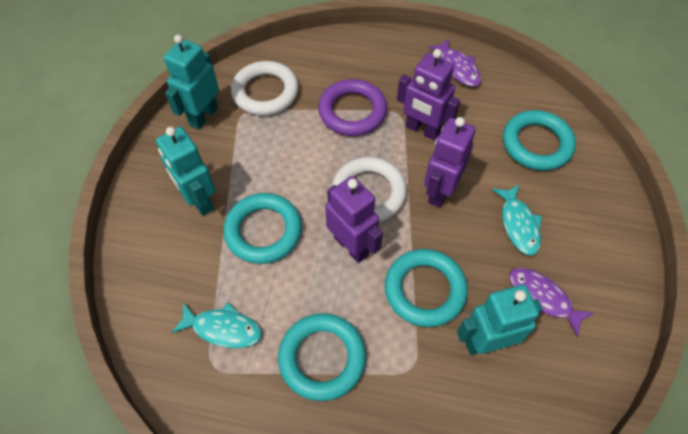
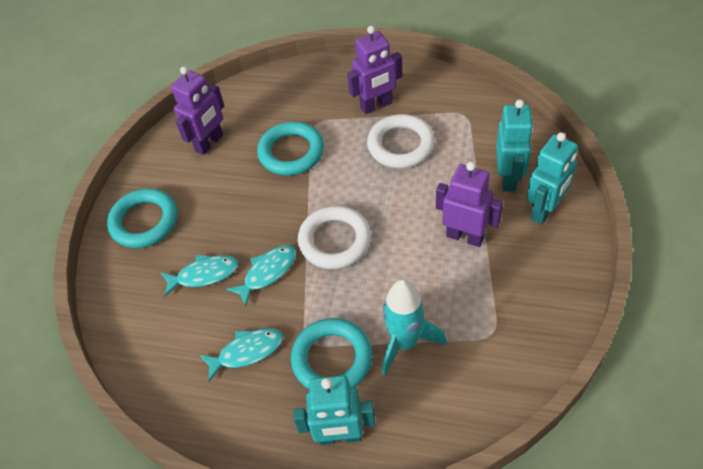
purple fish: 2 -> 0
purple ring: 1 -> 0
turquoise fish: 2 -> 3
turquoise ring: 4 -> 3
turquoise rocket: 0 -> 1

